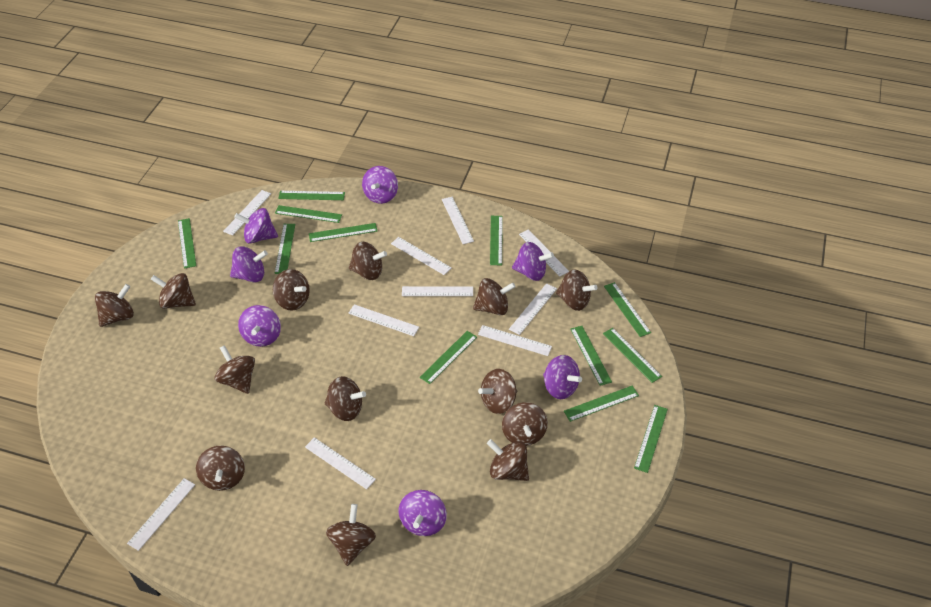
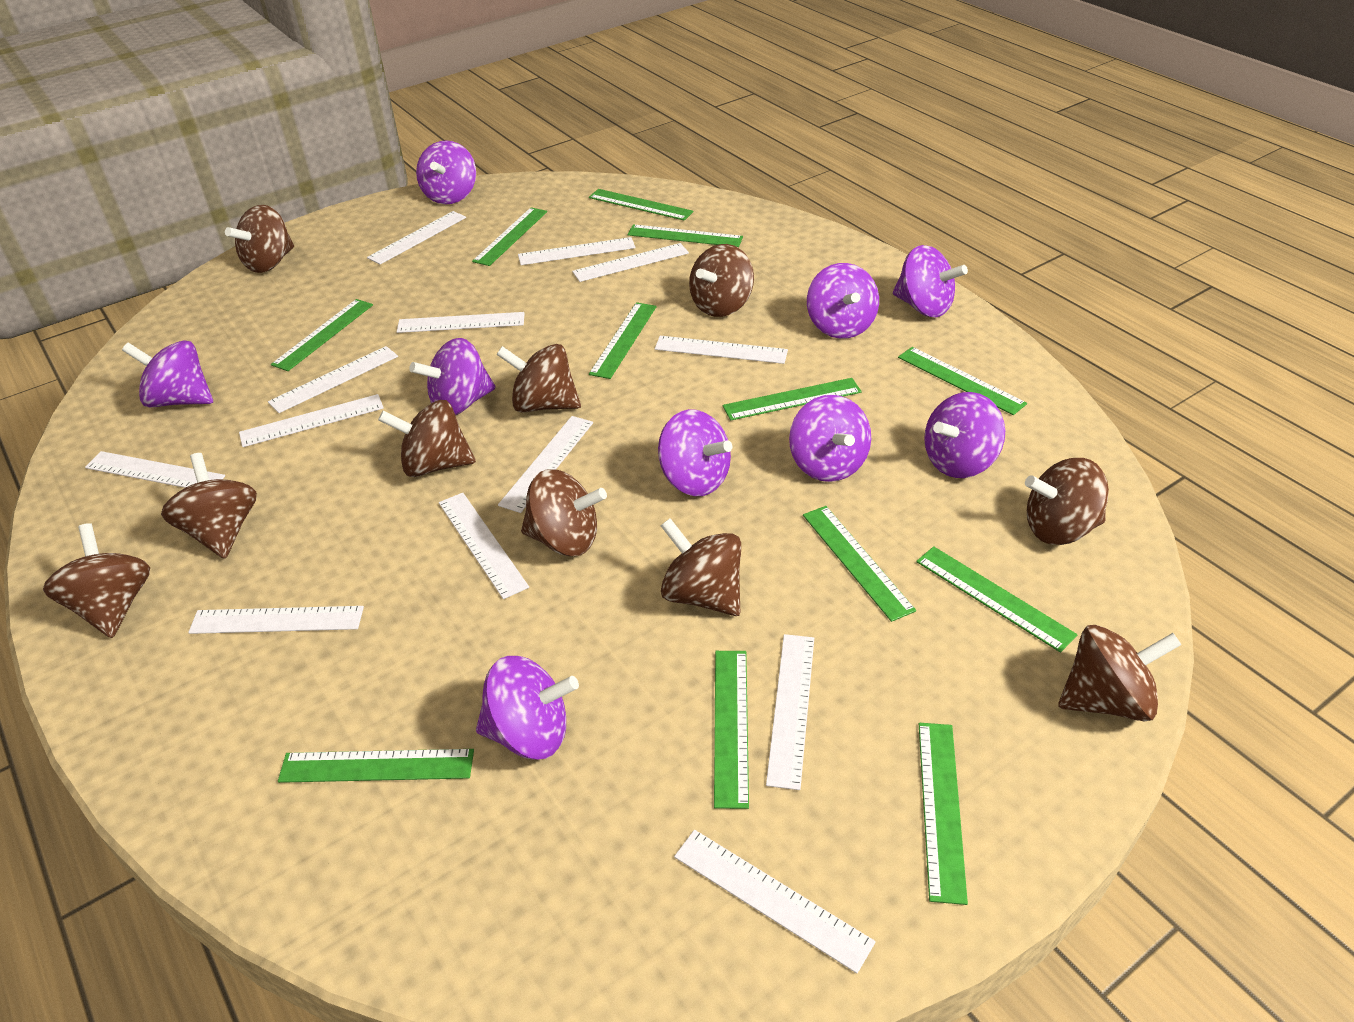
brown spinning top: 13 -> 10
purple spinning top: 7 -> 9
white ruler: 10 -> 13

